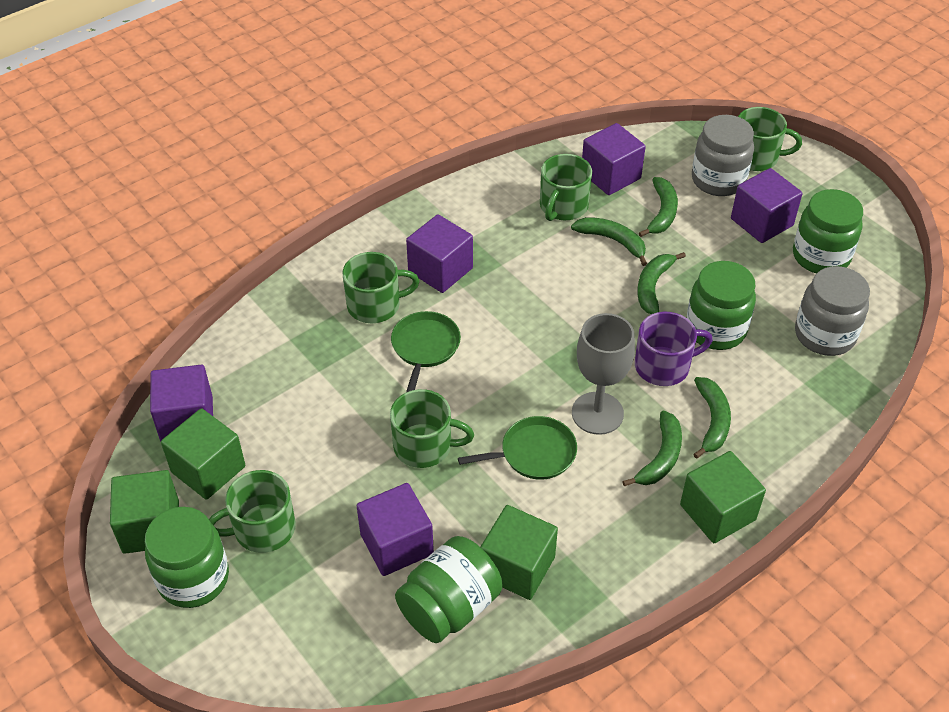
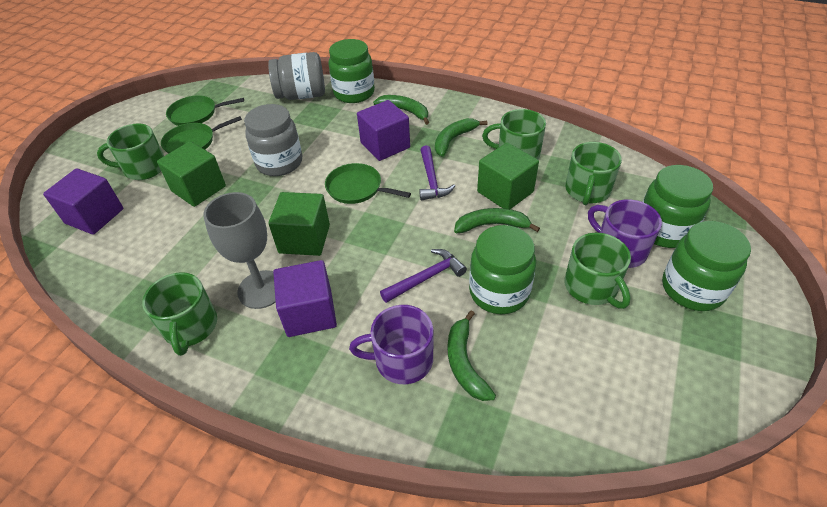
green banana: 5 -> 4
green cube: 4 -> 3
green pan: 2 -> 3
purple cube: 5 -> 3
purple hammer: 0 -> 2
purple mug: 1 -> 2

